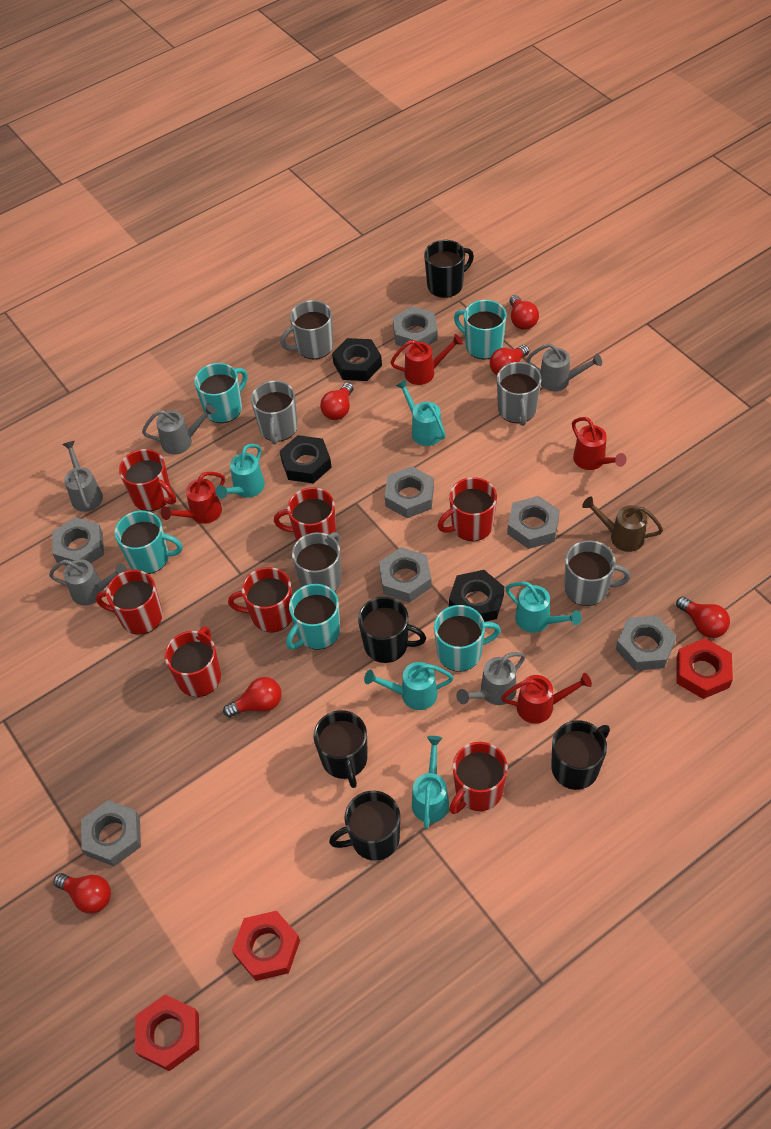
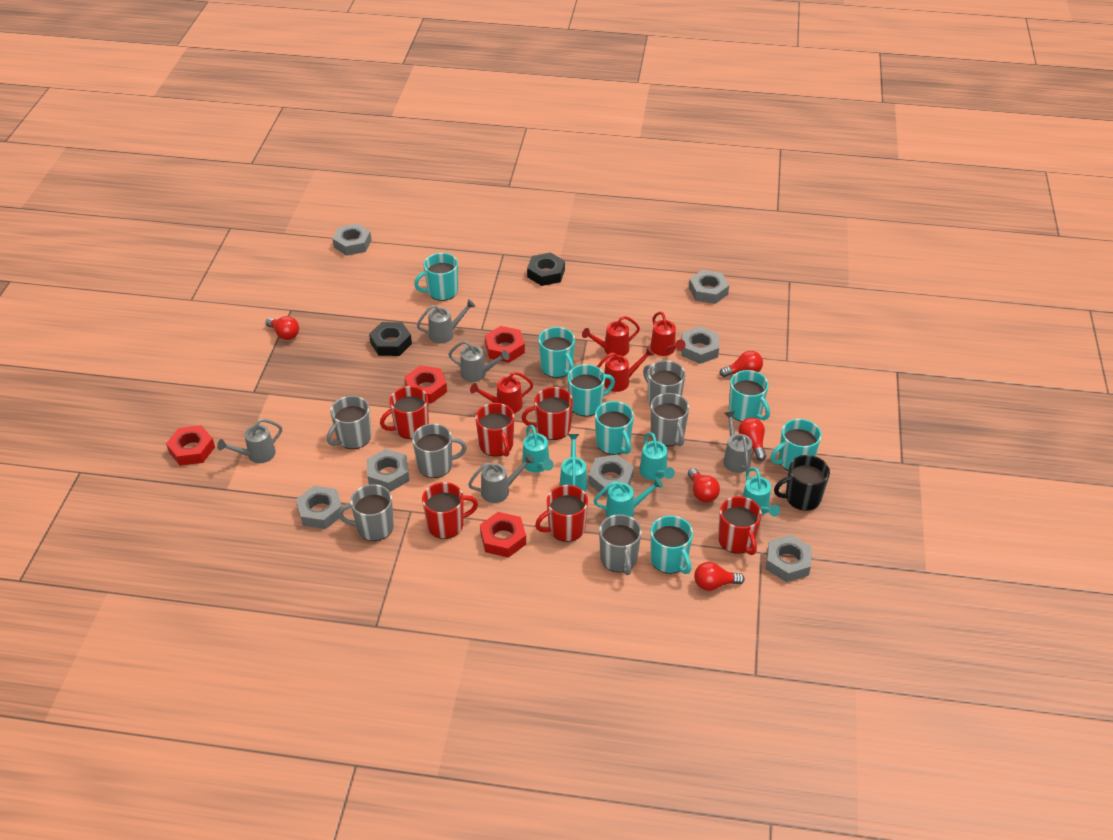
black mug: 5 -> 1
black nut: 3 -> 2
brown watering can: 1 -> 0
grey mug: 5 -> 6
red light bulb: 6 -> 5
red mug: 7 -> 6
red nut: 3 -> 4
turquoise mug: 5 -> 7

